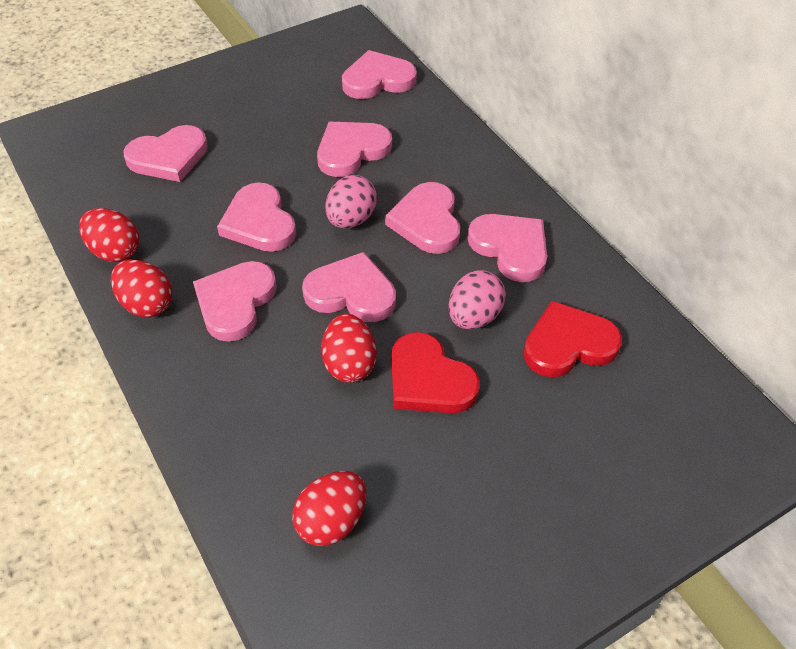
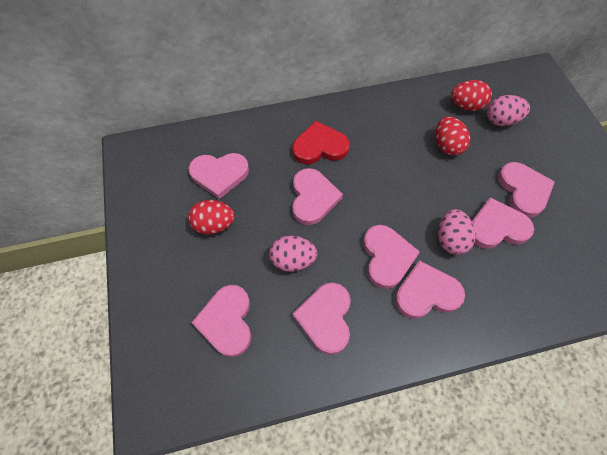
pink egg: 2 -> 3
red egg: 4 -> 3
red heart: 2 -> 1

